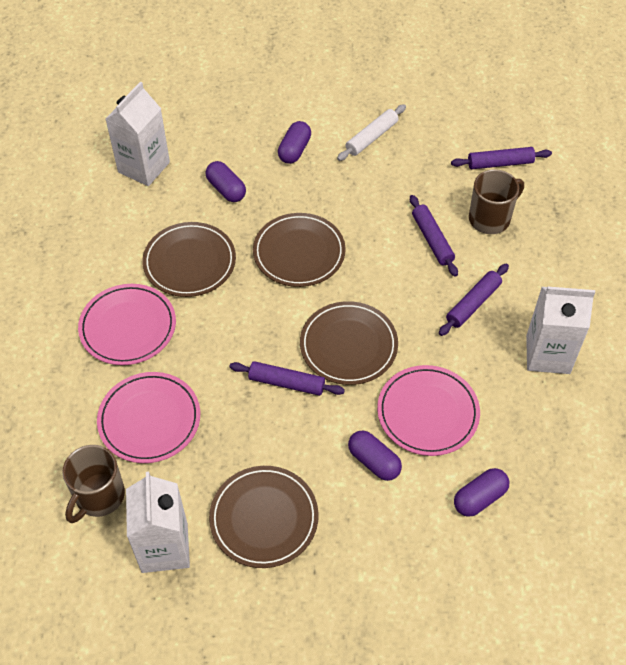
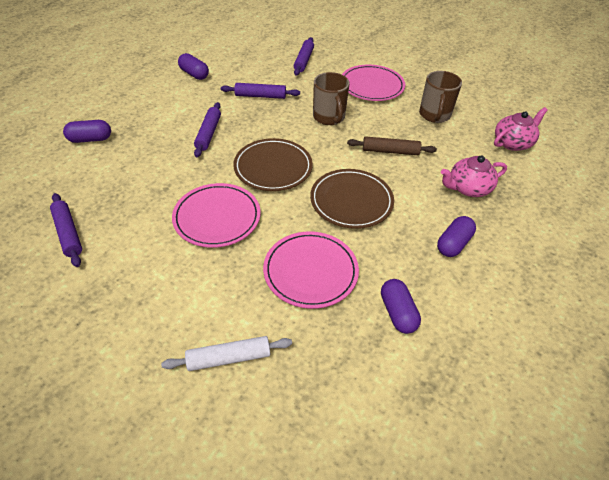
brown plate: 4 -> 2
brown rolling pin: 0 -> 1
pink teapot: 0 -> 2
white carton: 3 -> 0

